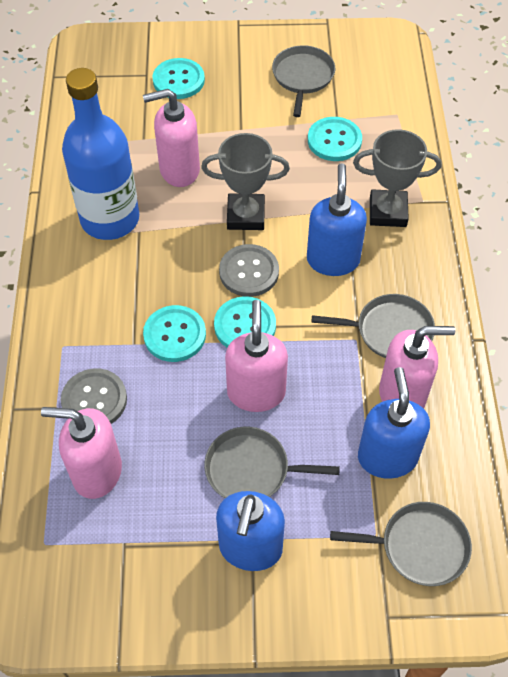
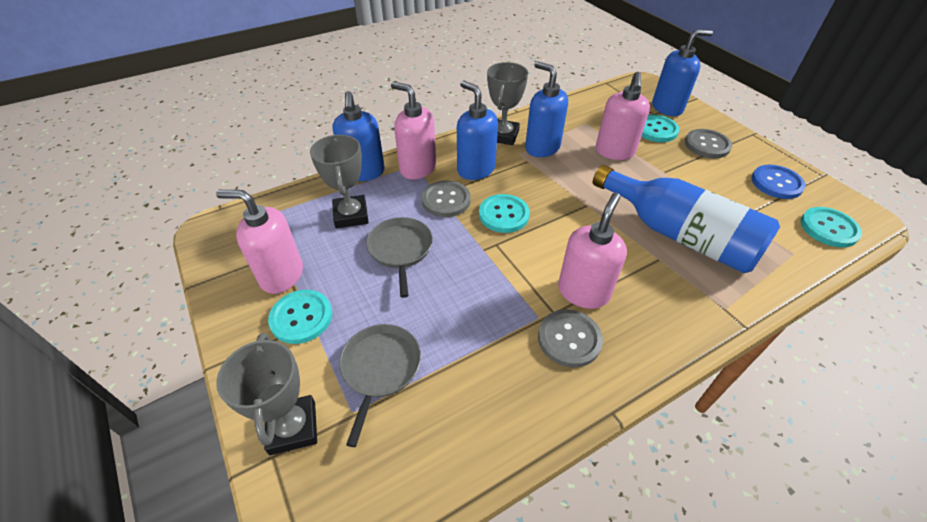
blue button: 0 -> 1
blue soap dispenser: 3 -> 4
grey button: 2 -> 3
grey pan: 4 -> 2
grey trophy: 2 -> 3

